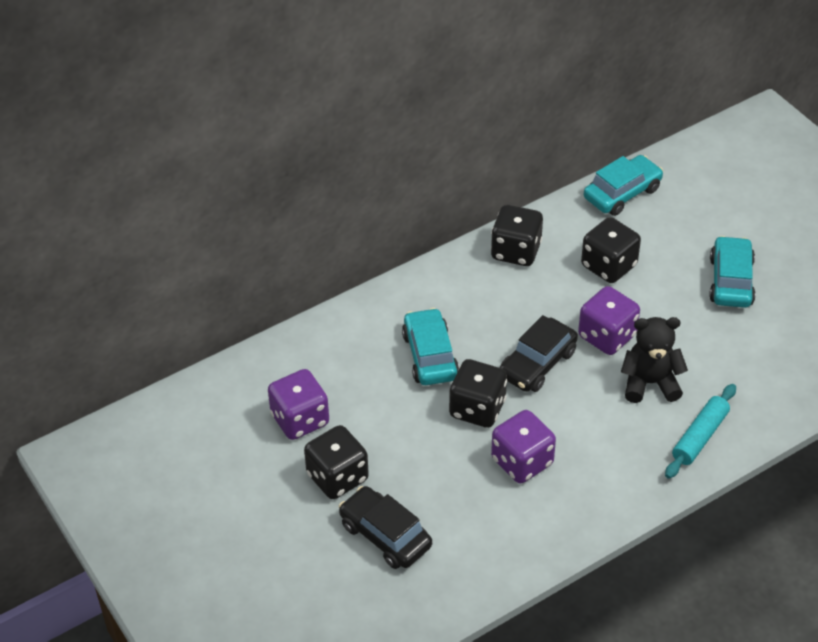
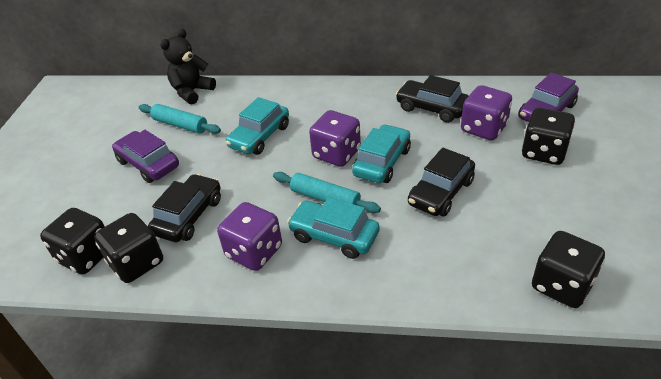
black car: 2 -> 3
purple car: 0 -> 2
turquoise rolling pin: 1 -> 2

